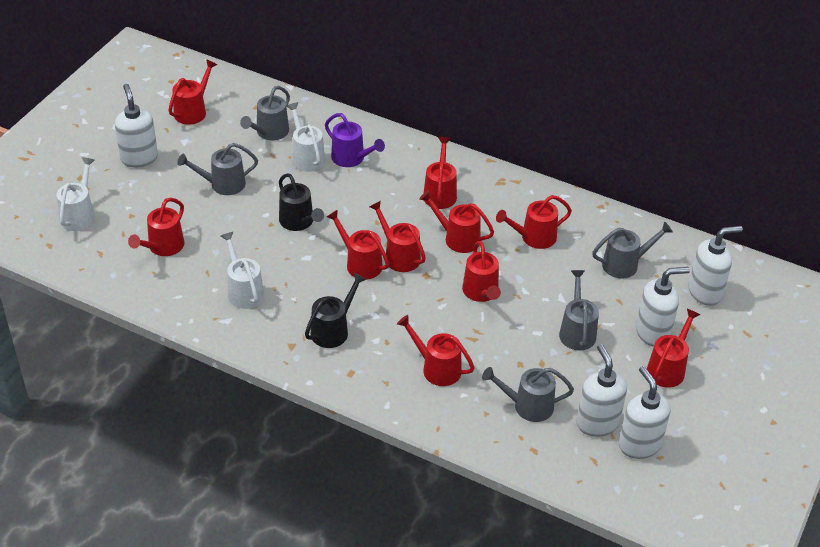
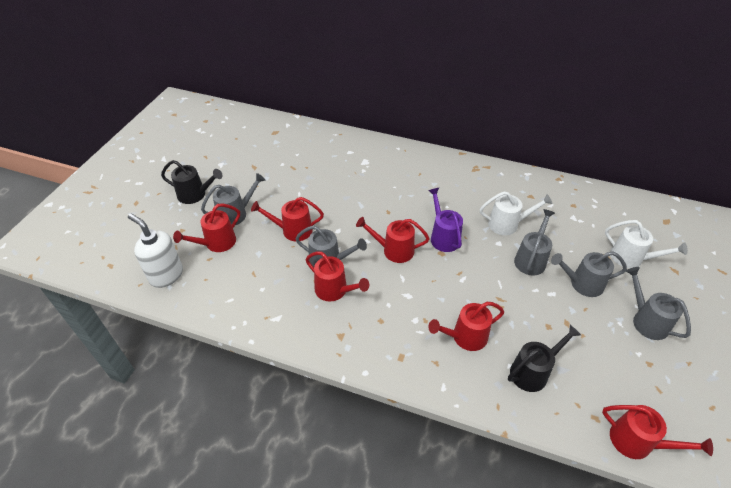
red watering can: 10 -> 6
white soap dispenser: 5 -> 1
white watering can: 3 -> 2

